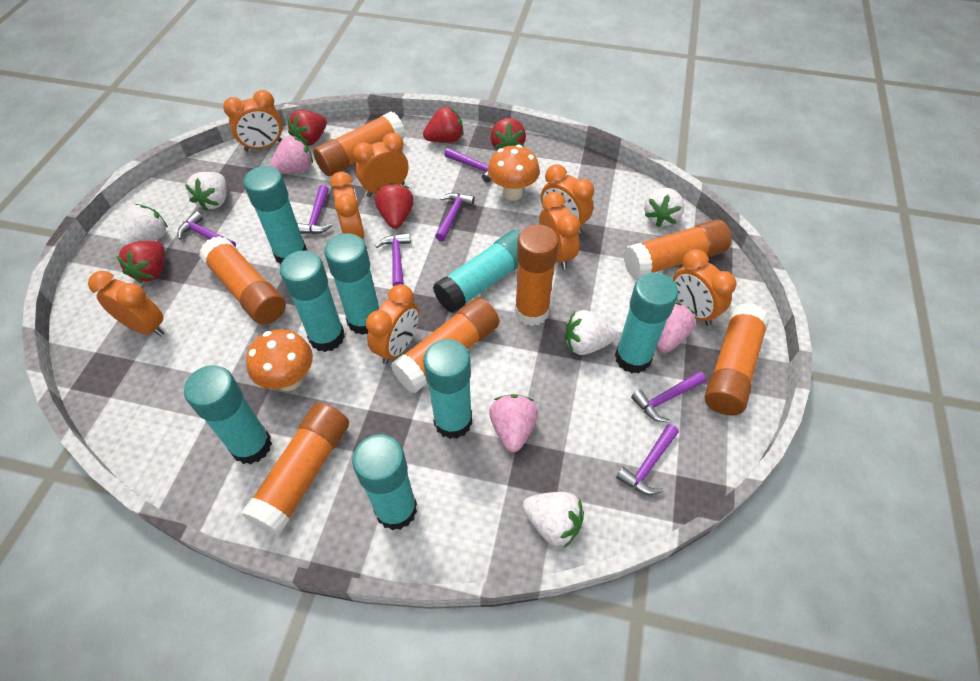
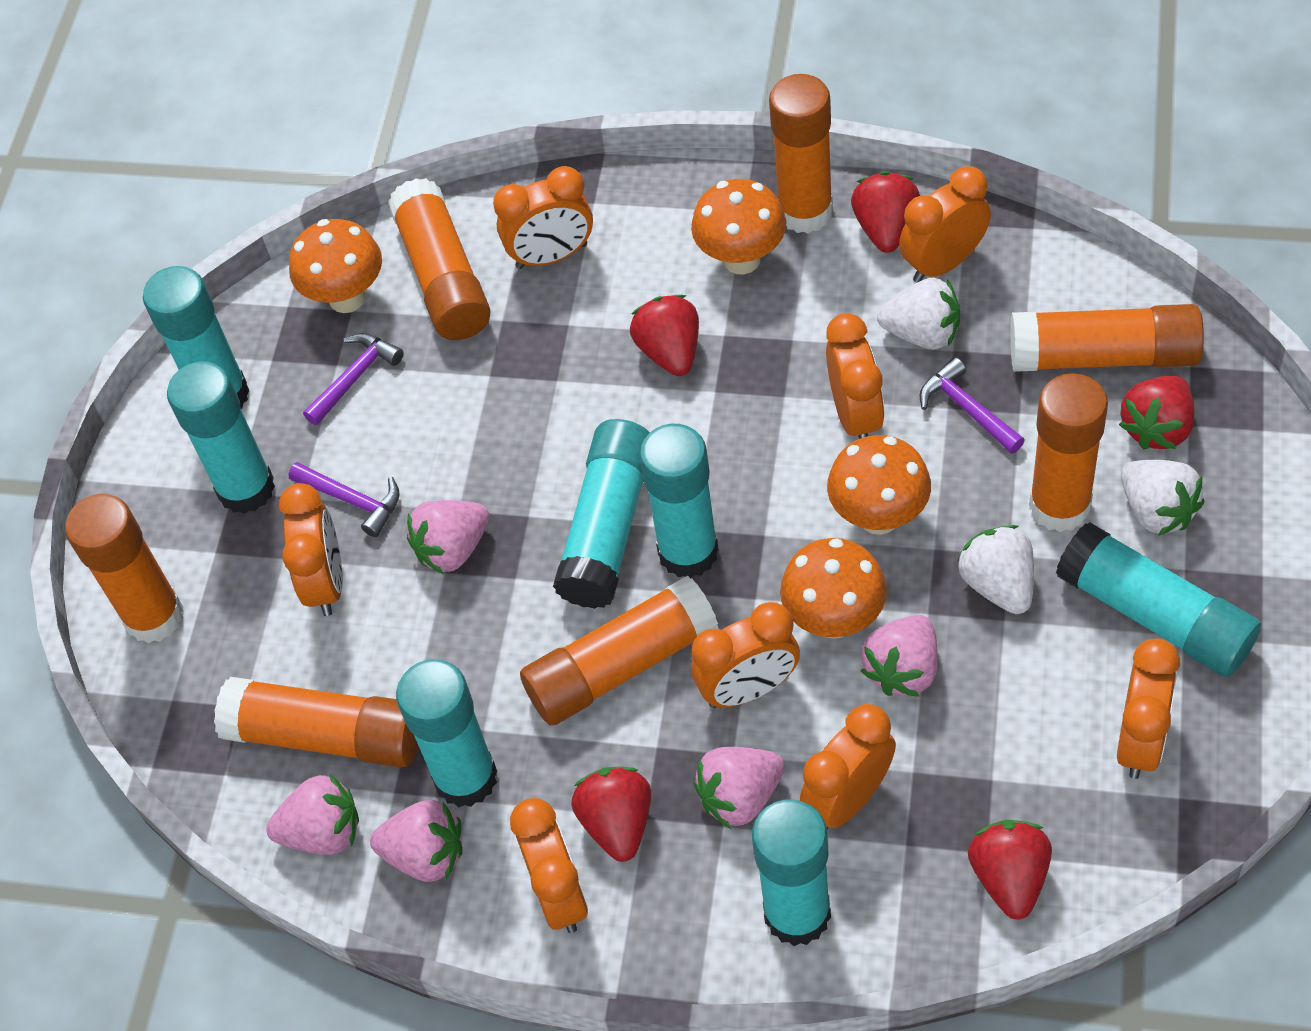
orange mushroom: 2 -> 4
pink strawberry: 3 -> 5
purple hammer: 7 -> 3
turquoise glue stick: 8 -> 7
white strawberry: 5 -> 3

